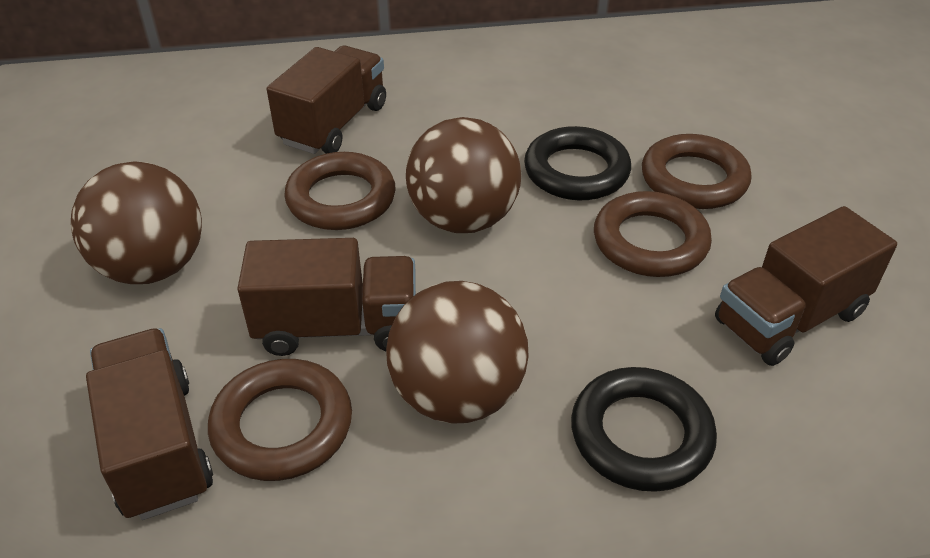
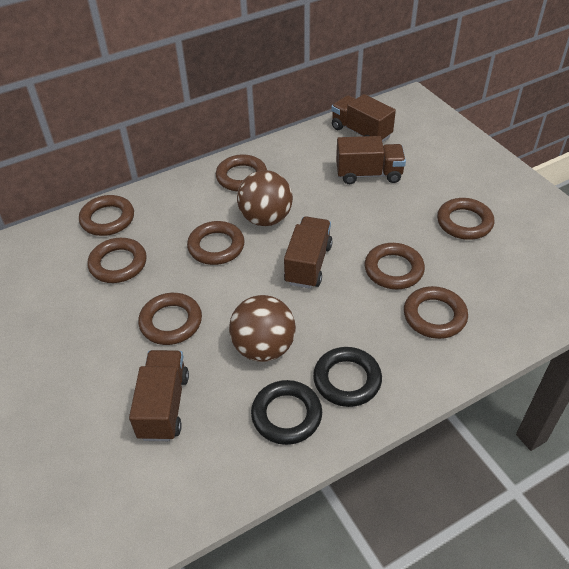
brown ball: 3 -> 2
brown ring: 4 -> 8

